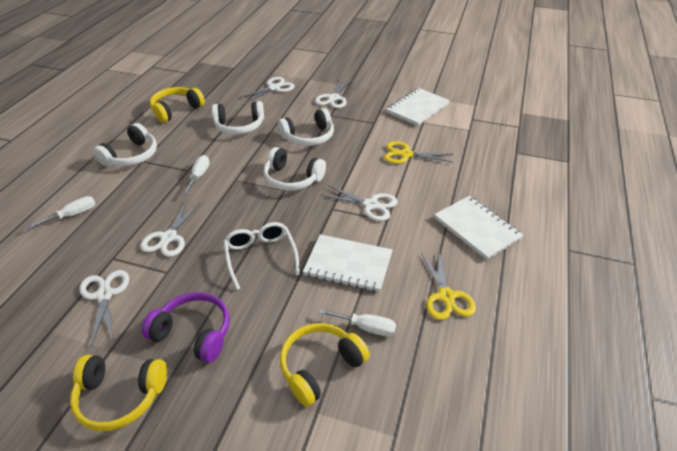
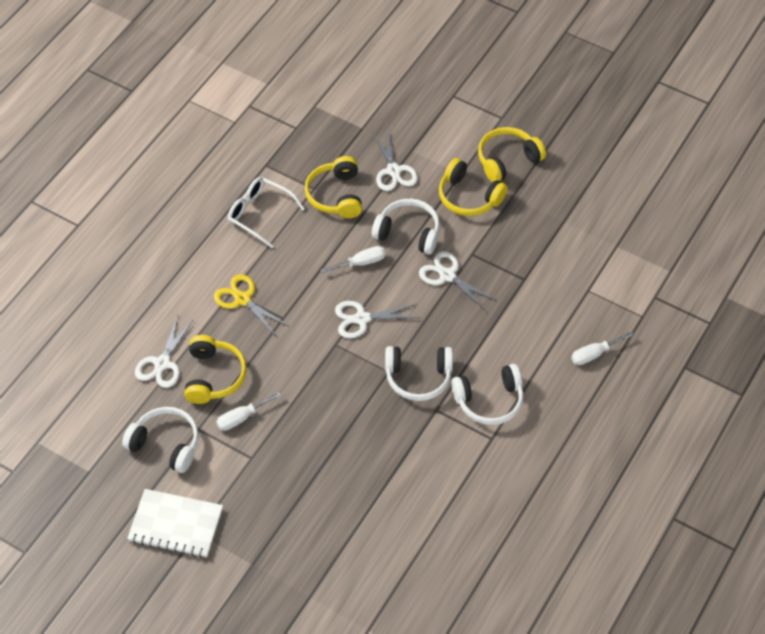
purple headphones: 1 -> 0
white notebook: 3 -> 1
white scissors: 5 -> 4
yellow headphones: 3 -> 4
yellow scissors: 2 -> 1

